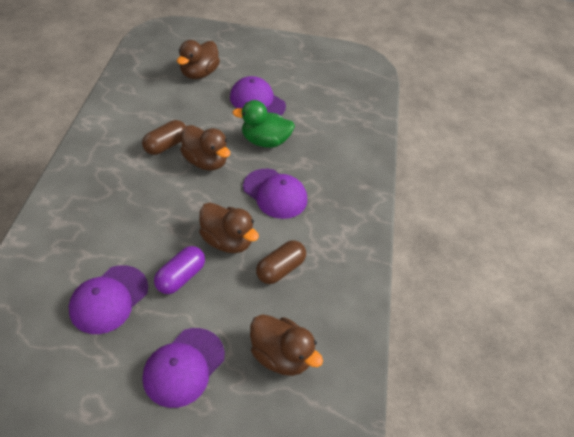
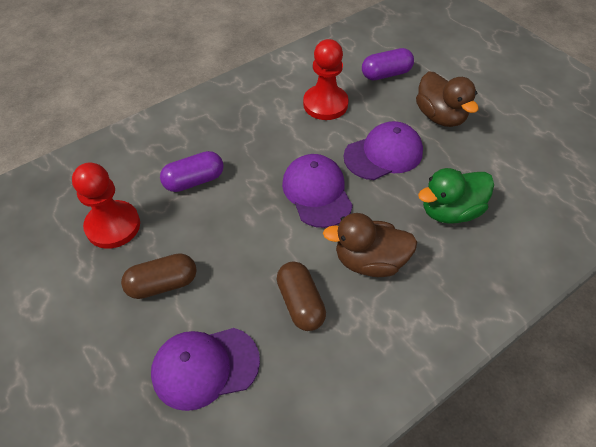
brown duck: 4 -> 2
purple cap: 4 -> 3
purple capsule: 1 -> 2
red pawn: 0 -> 2

